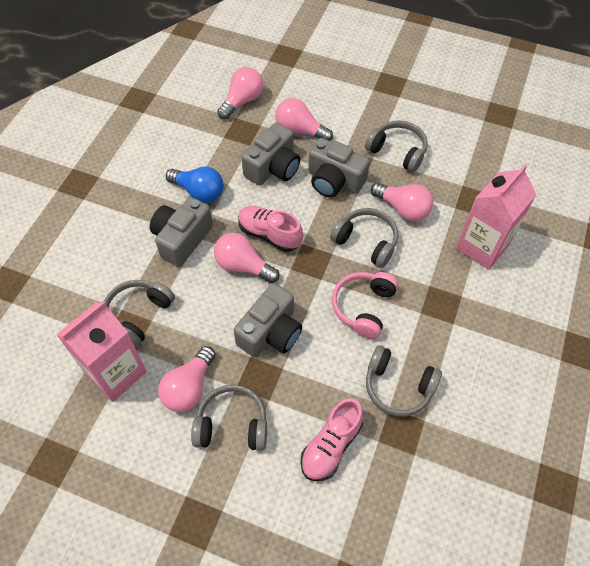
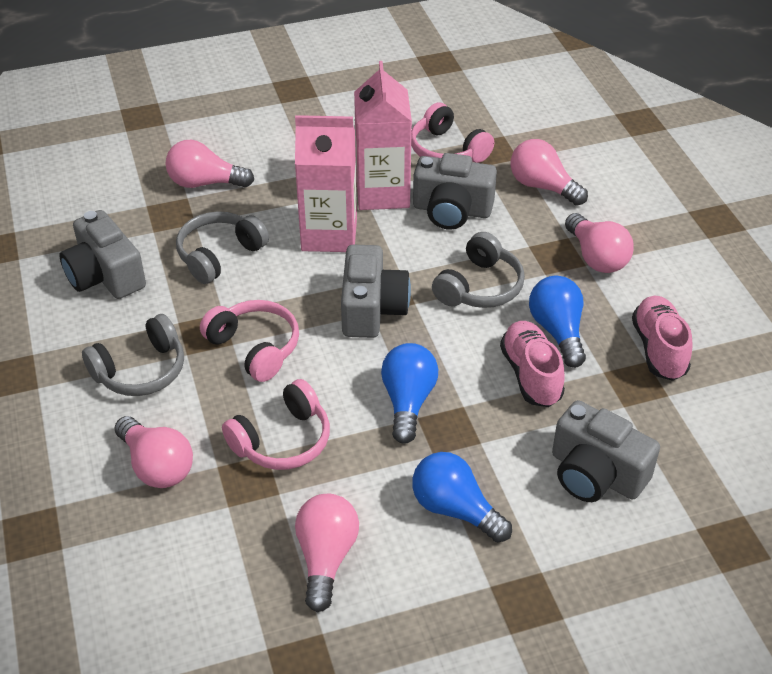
blue light bulb: 1 -> 3
grey headphones: 5 -> 3
pink headphones: 1 -> 3

